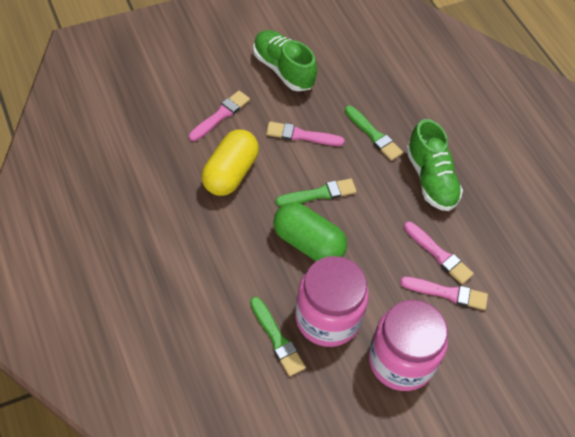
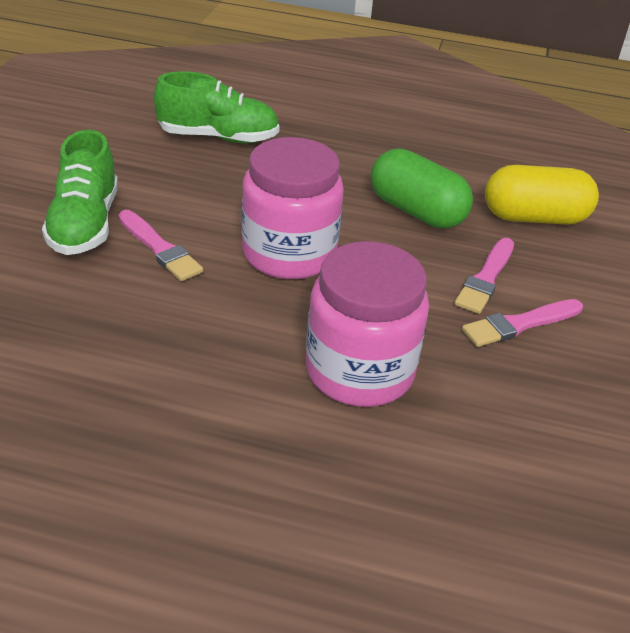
green brush: 3 -> 0
pink brush: 4 -> 3

